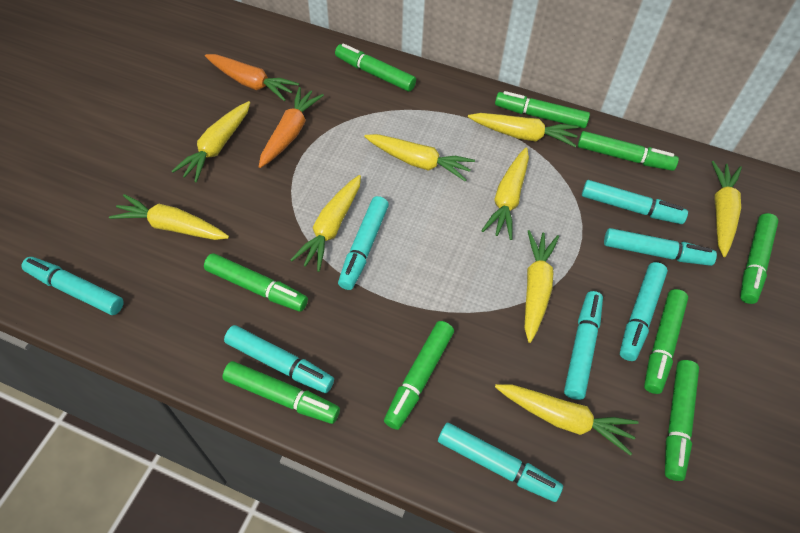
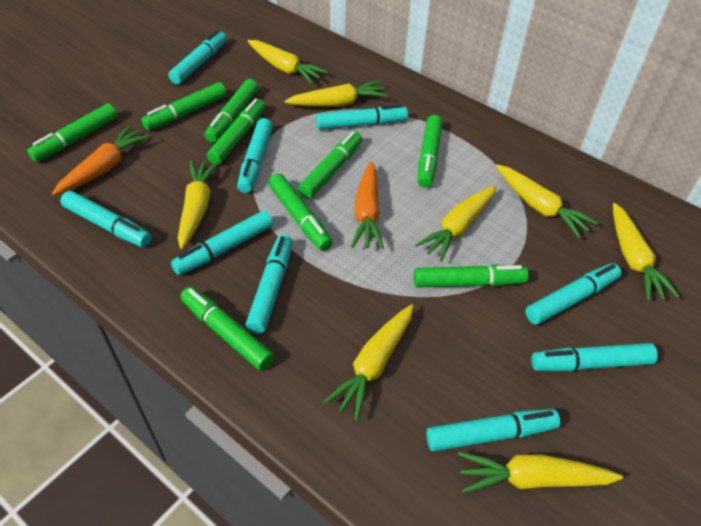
turquoise marker: 8 -> 9
yellow carrot: 9 -> 8

